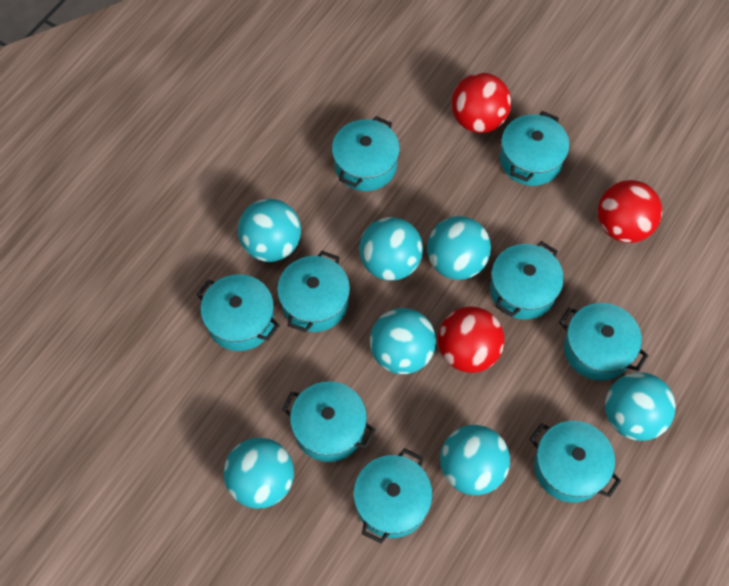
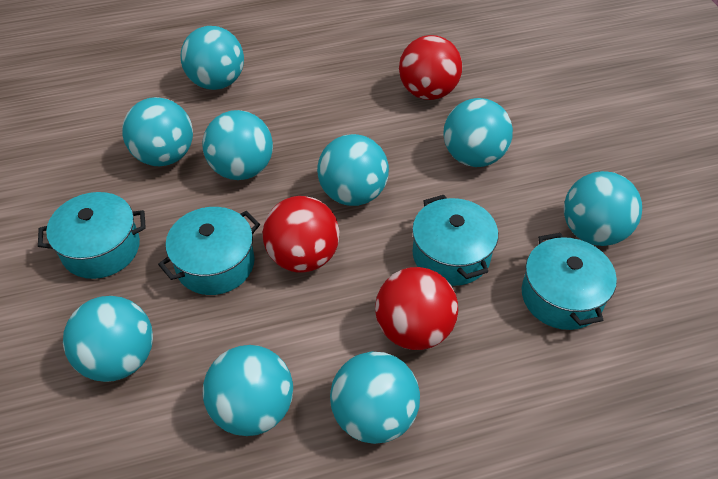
turquoise ball: 7 -> 9
turquoise pot: 9 -> 4

